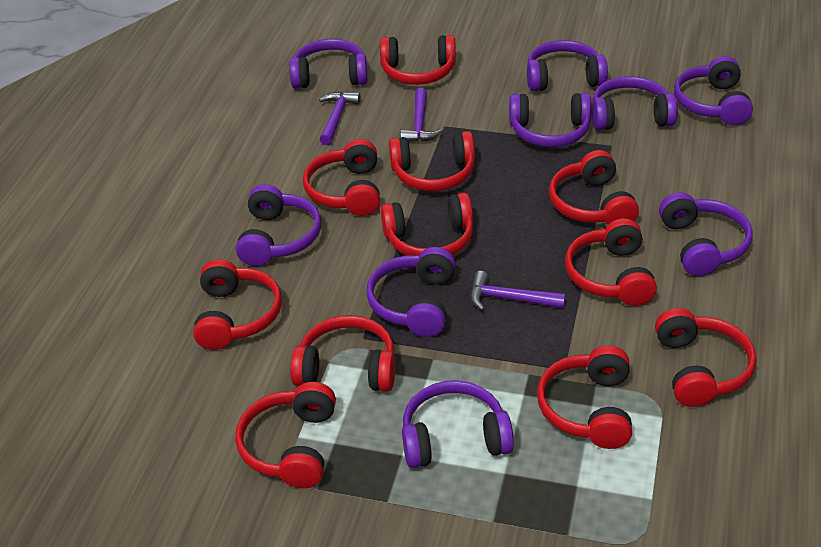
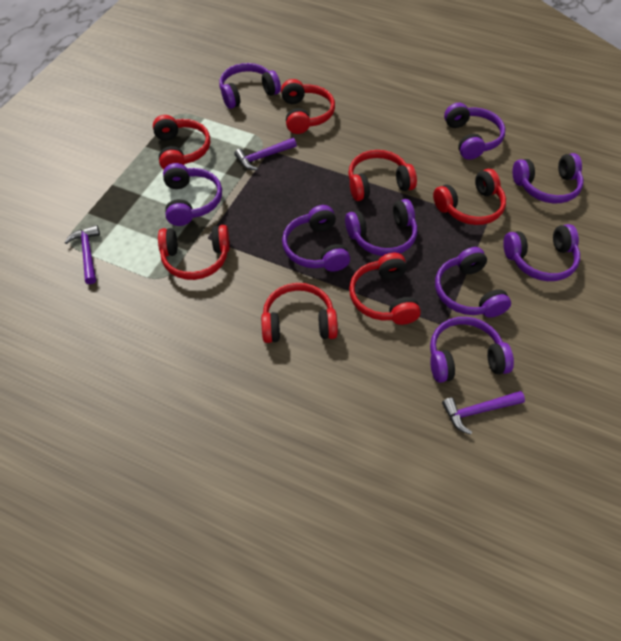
red headphones: 11 -> 7

